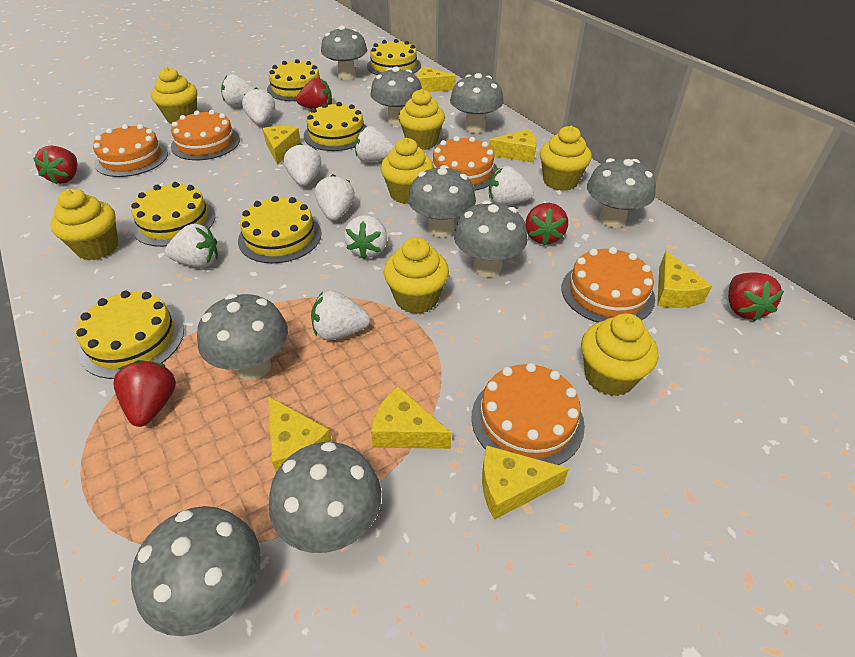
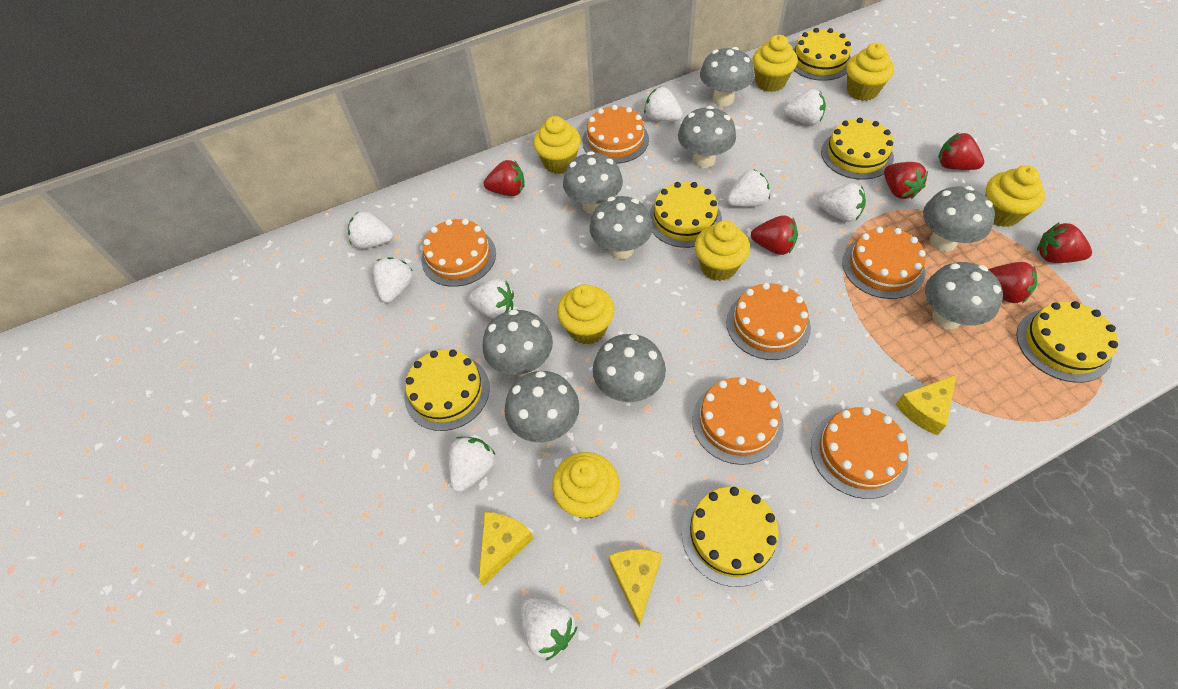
orange cake: 5 -> 6
red strawberry: 5 -> 6
yellow cheese: 7 -> 3

